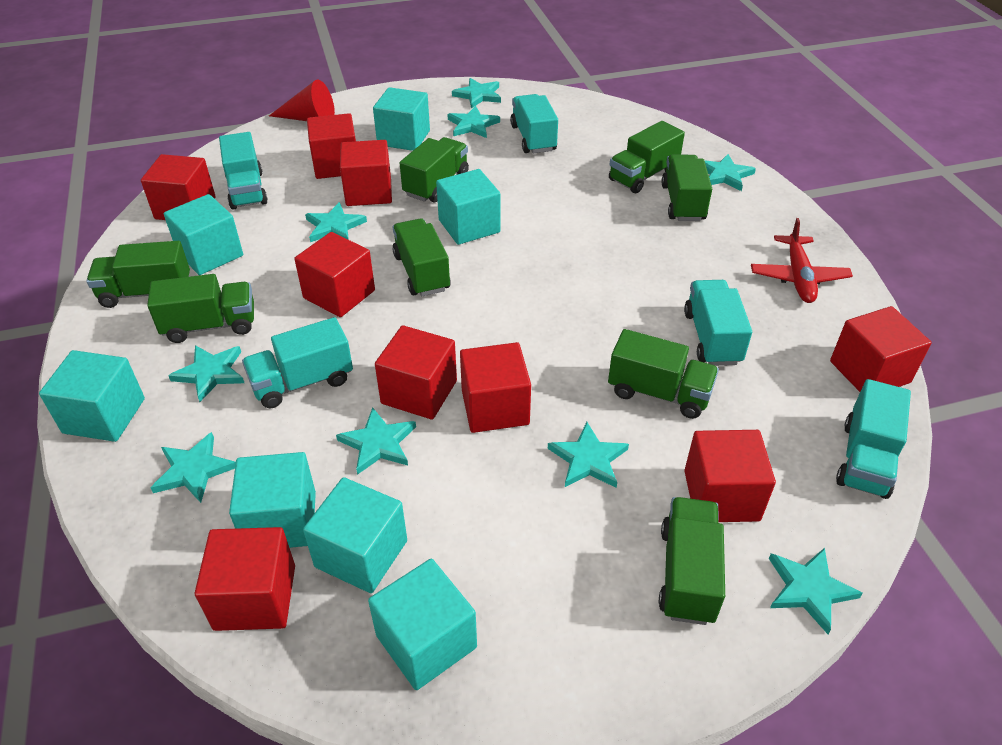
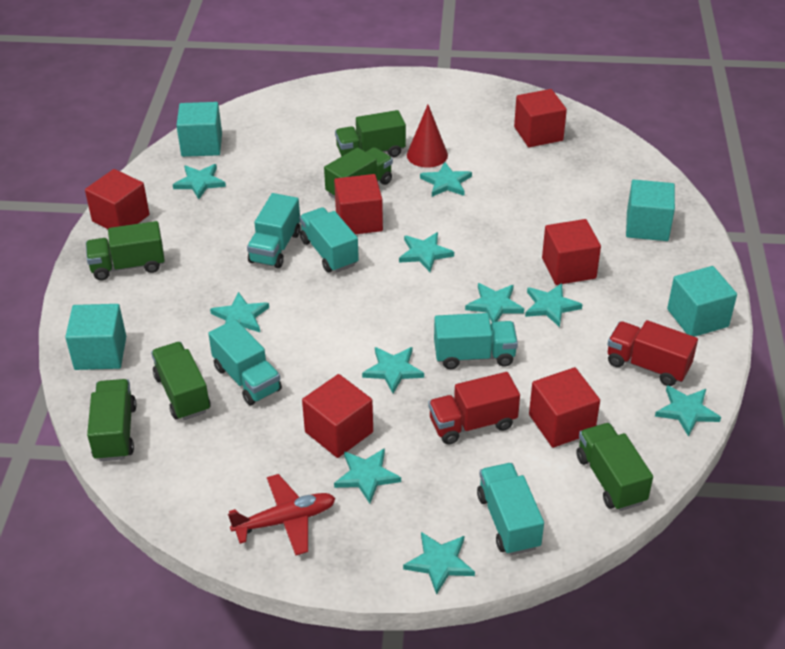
green truck: 8 -> 6
red cube: 9 -> 6
red truck: 0 -> 2
turquoise cube: 7 -> 4
turquoise star: 9 -> 10

